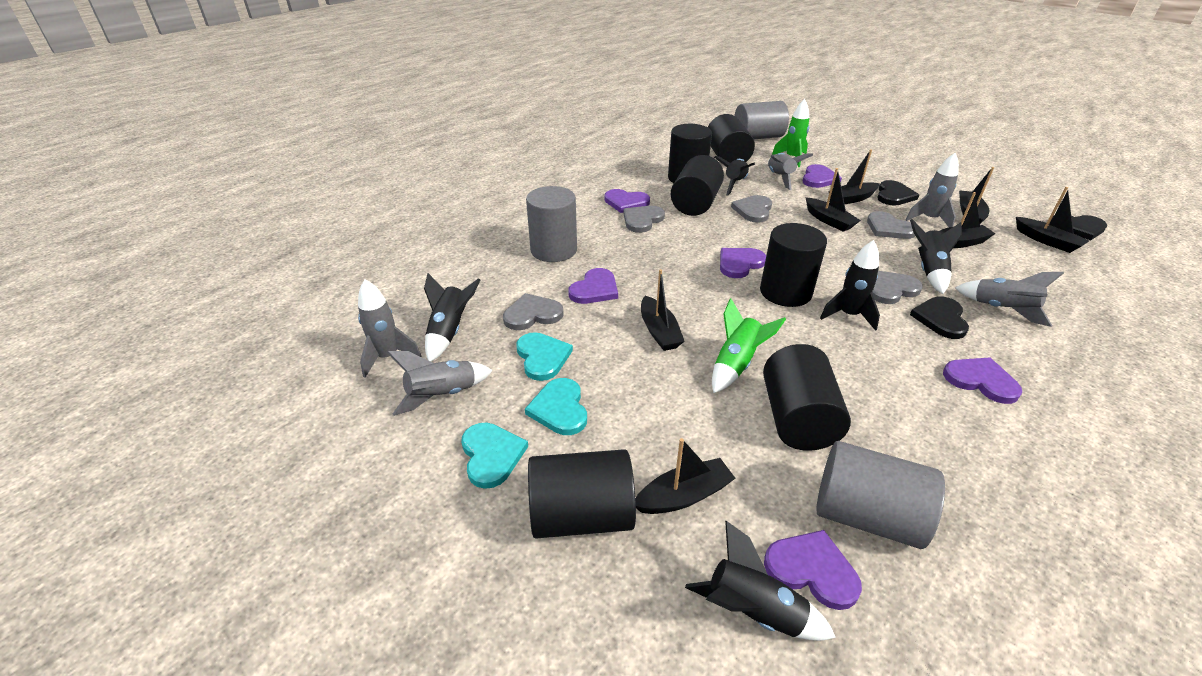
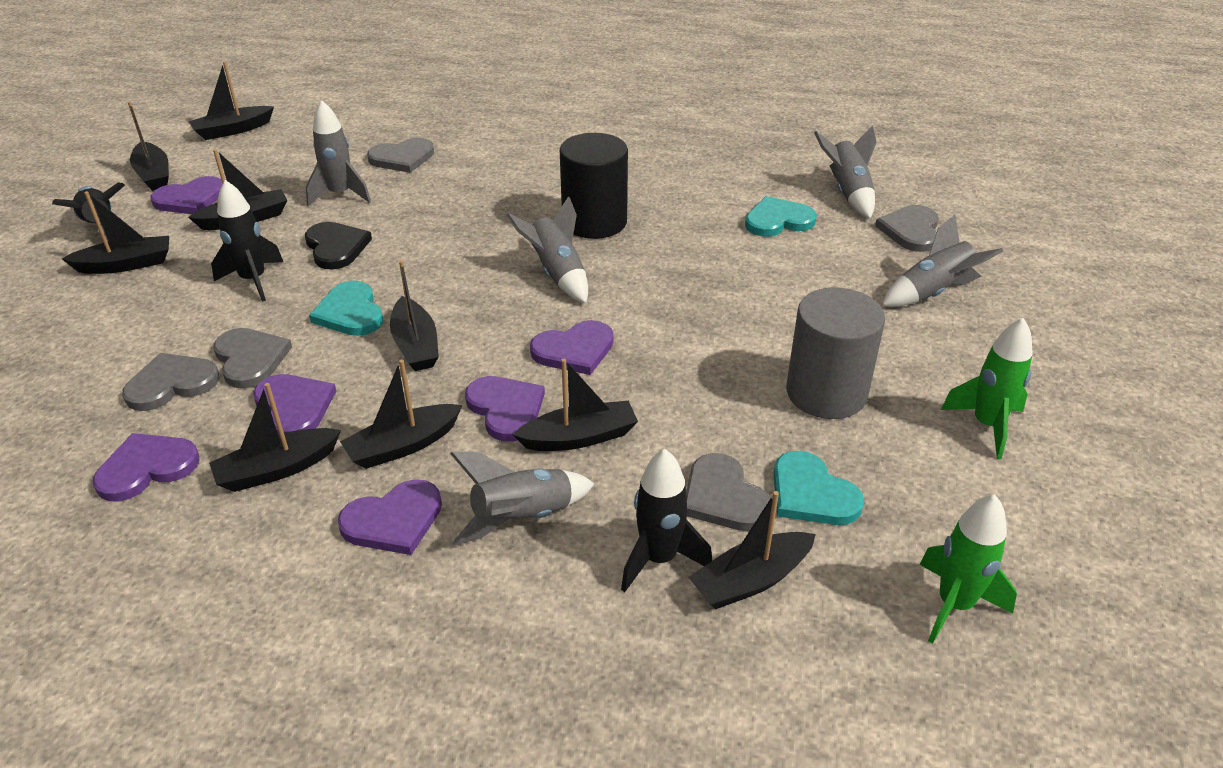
black boat: 7 -> 9
black cylinder: 6 -> 1
black heart: 3 -> 1
black rocket: 5 -> 3
grey cylinder: 3 -> 1

